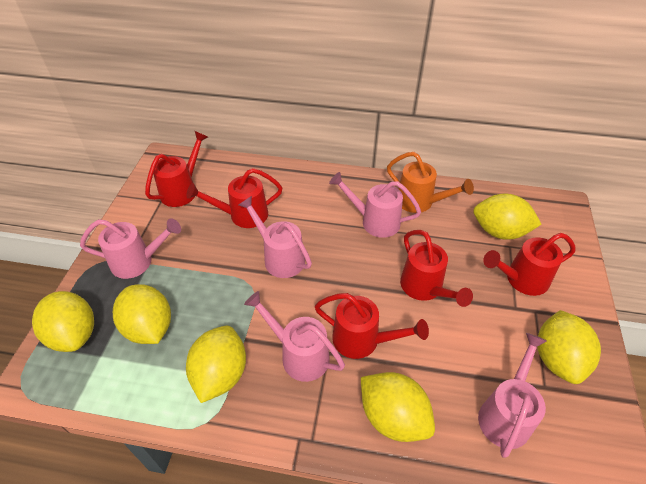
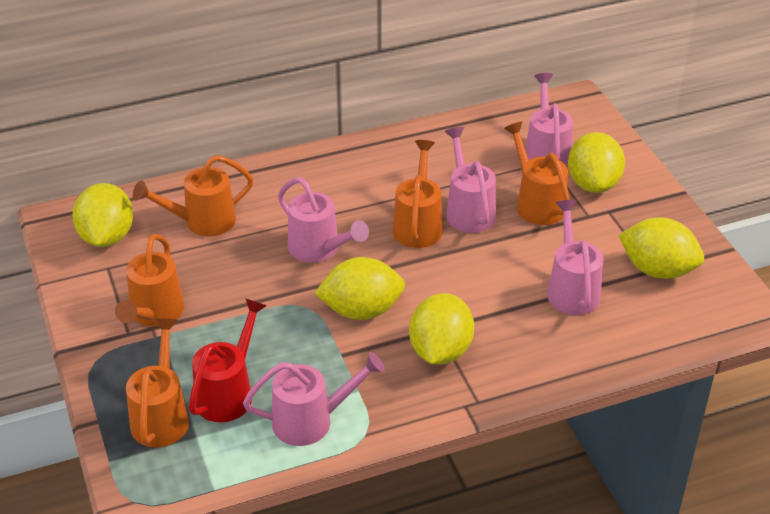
orange watering can: 1 -> 5
red watering can: 5 -> 1
yellow lemon: 6 -> 5

